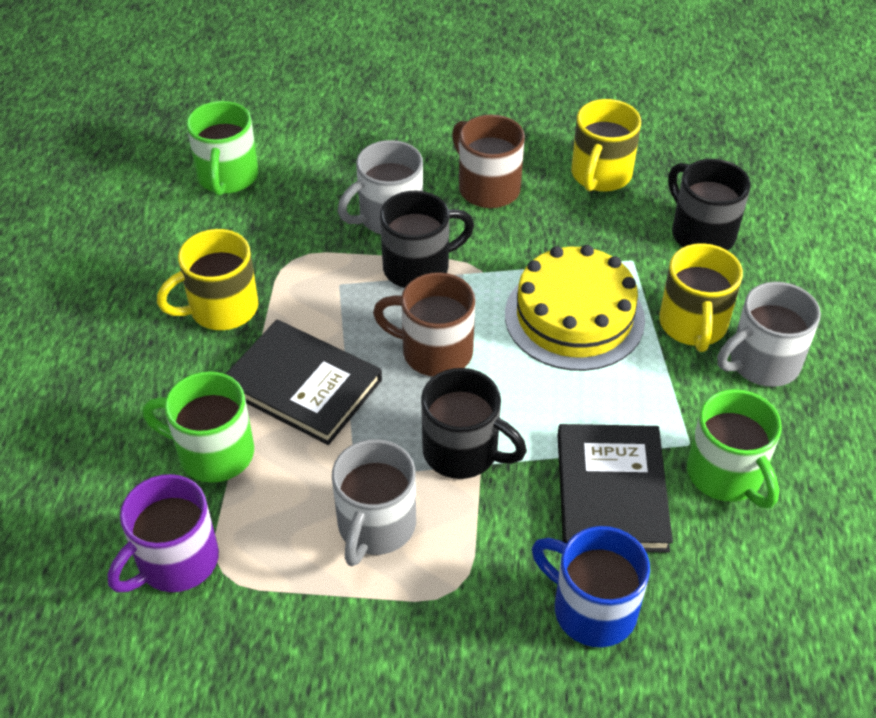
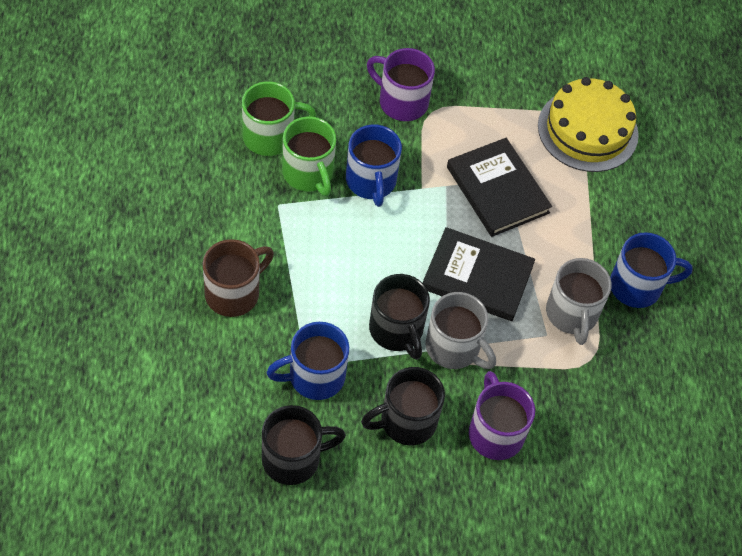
blue mug: 1 -> 3
brown mug: 2 -> 1
green mug: 3 -> 2
grey mug: 3 -> 2
purple mug: 1 -> 2
yellow mug: 3 -> 0

